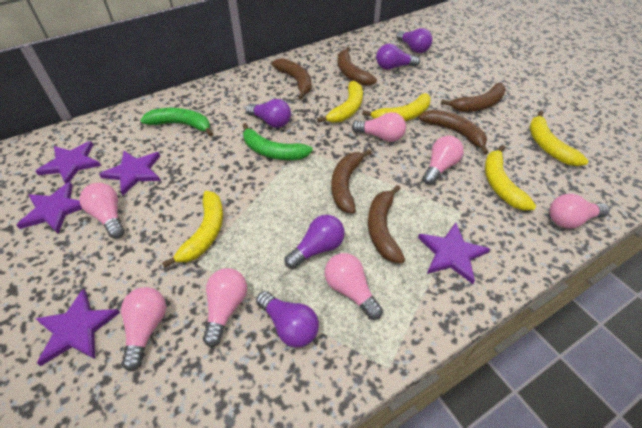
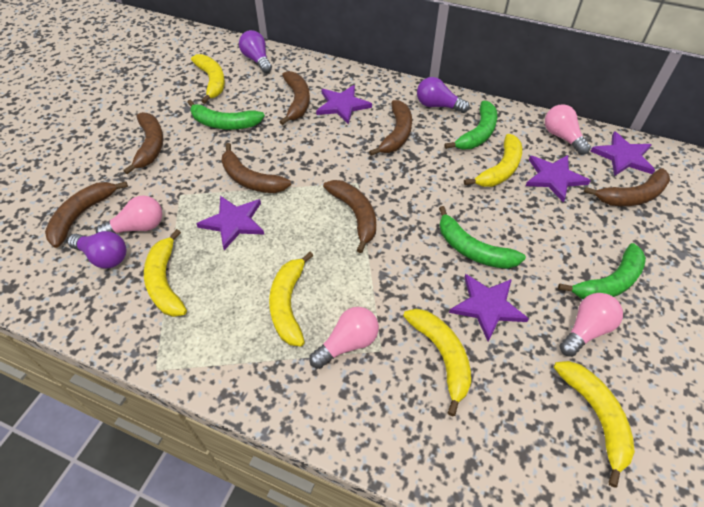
brown banana: 6 -> 7
green banana: 2 -> 4
pink light bulb: 7 -> 4
purple light bulb: 5 -> 3
yellow banana: 5 -> 6

